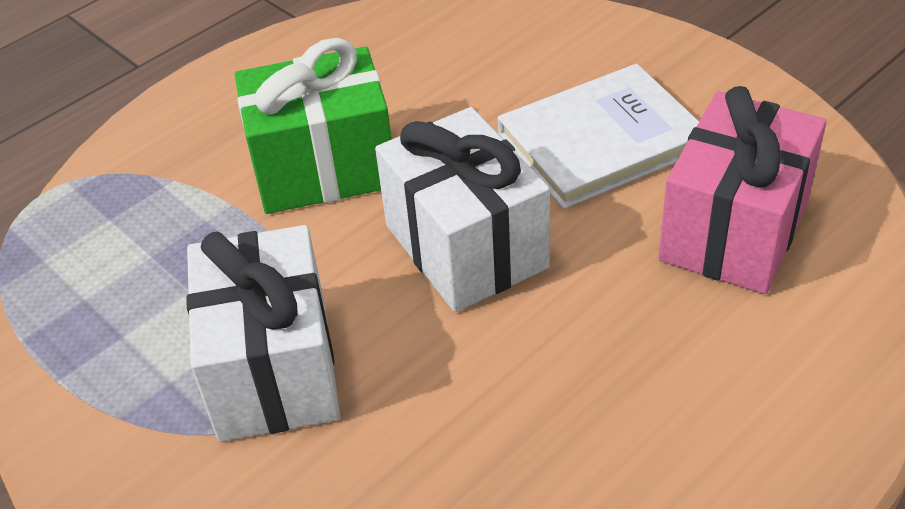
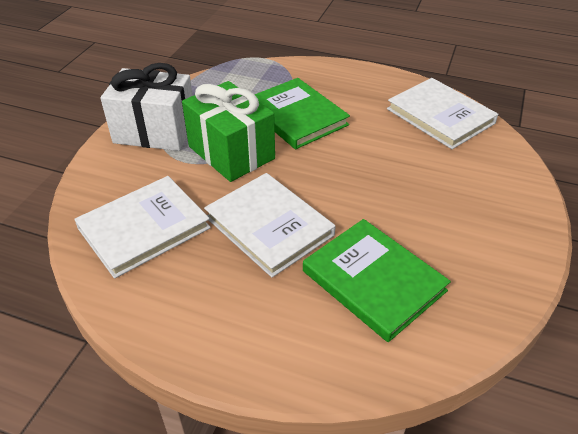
green book: 0 -> 2
pink gift: 1 -> 0
white book: 1 -> 3
white gift: 2 -> 1

